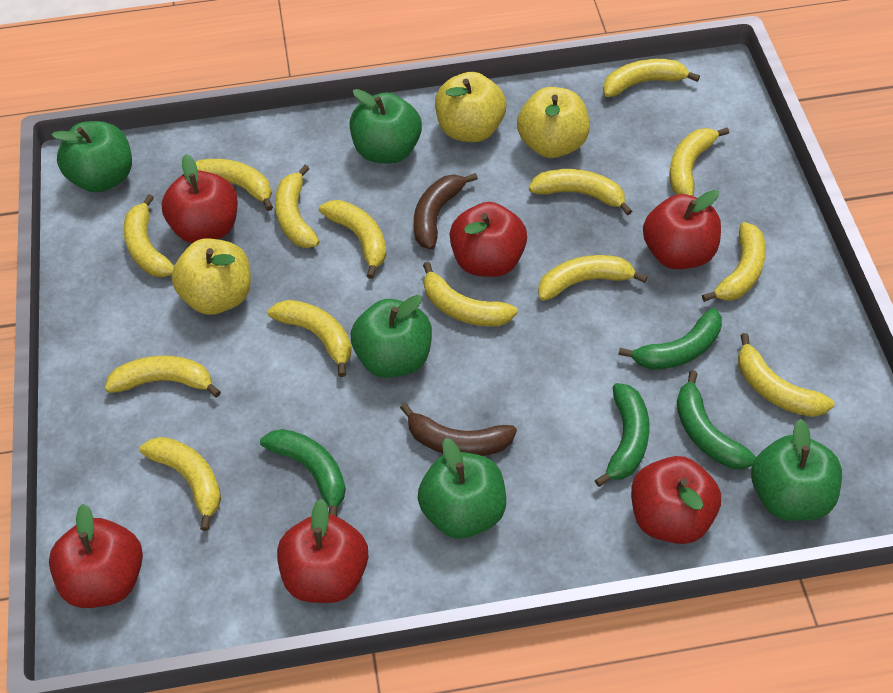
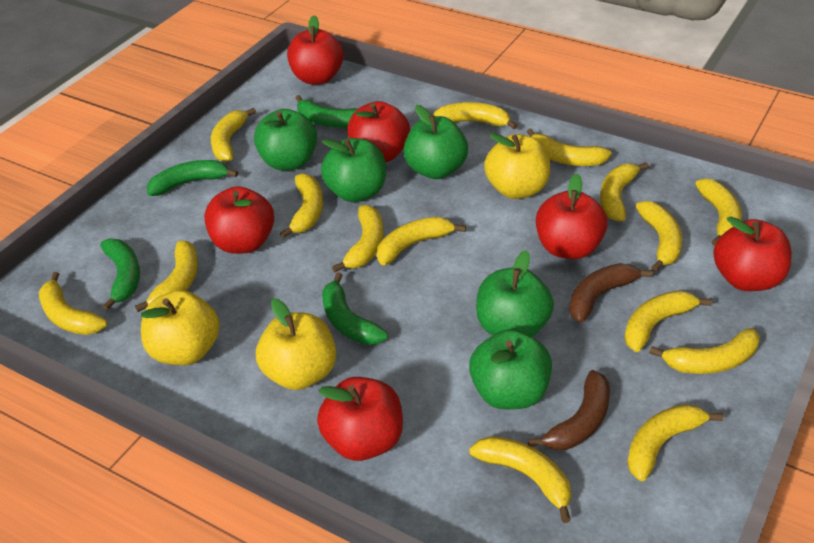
yellow banana: 14 -> 15

